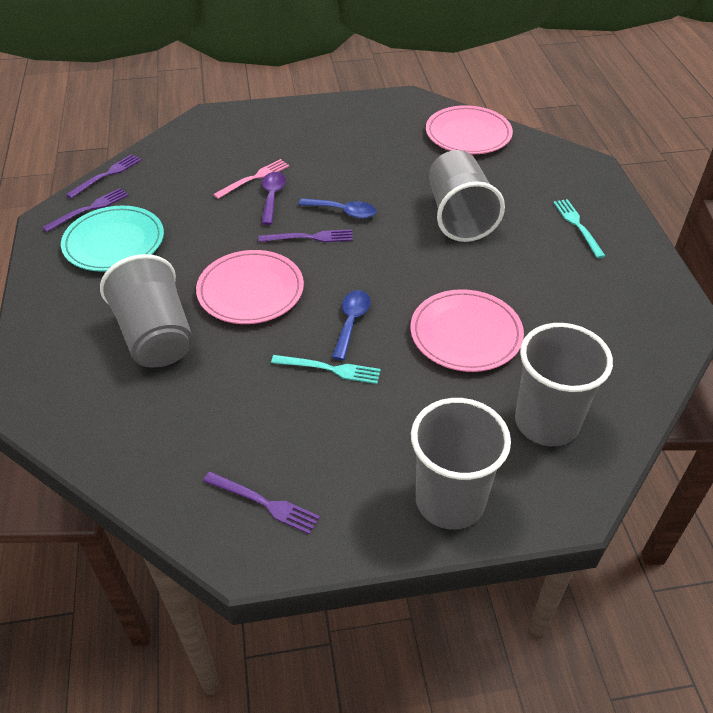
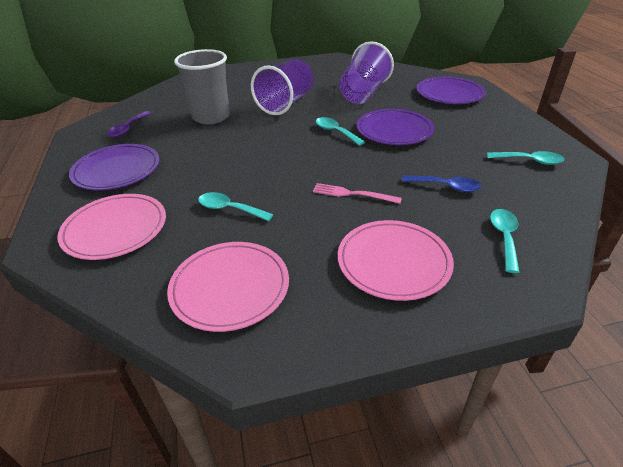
blue spoon: 2 -> 1
grey cup: 4 -> 1
purple cup: 0 -> 2
purple fork: 4 -> 0
purple plate: 0 -> 3
turquoise fork: 2 -> 0
turquoise plate: 1 -> 0
turquoise spoon: 0 -> 4

